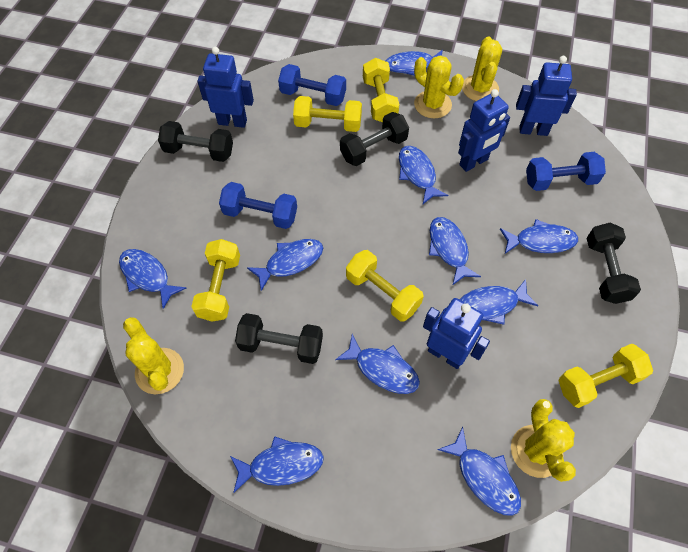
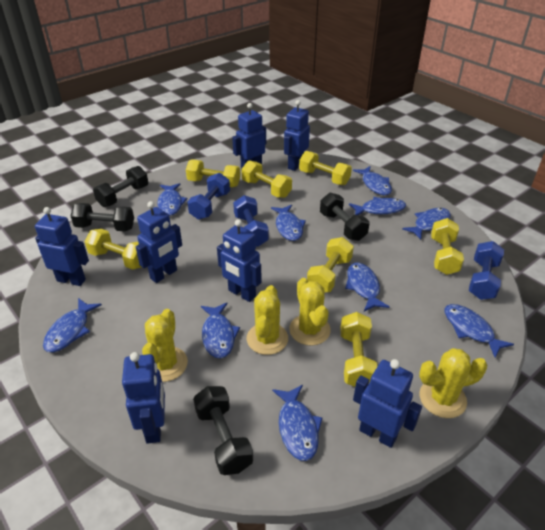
blue robot: 4 -> 7
yellow dumbbell: 5 -> 7

